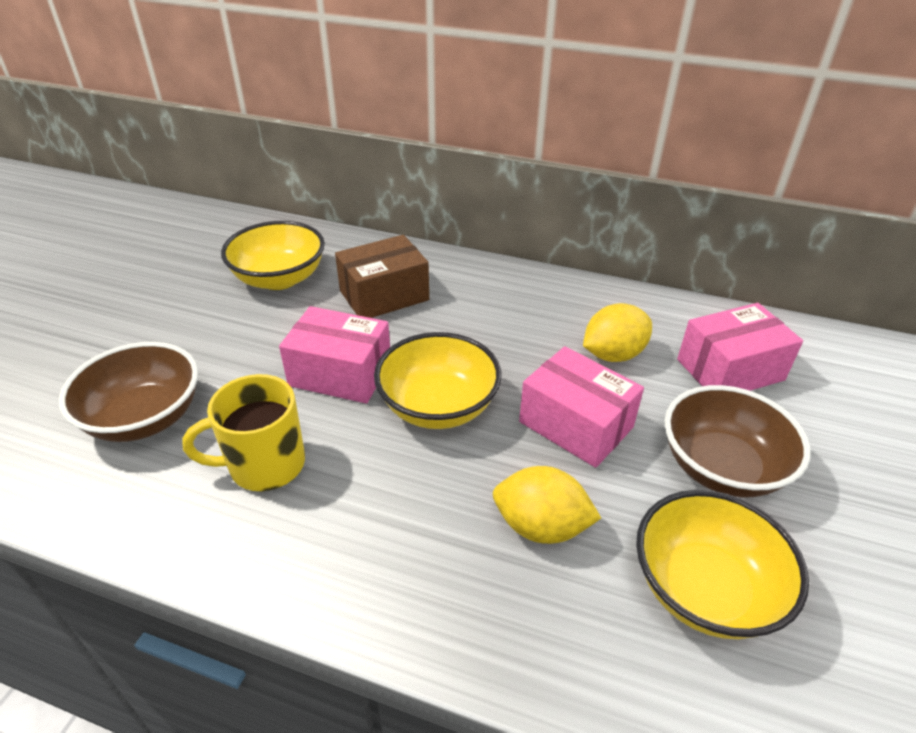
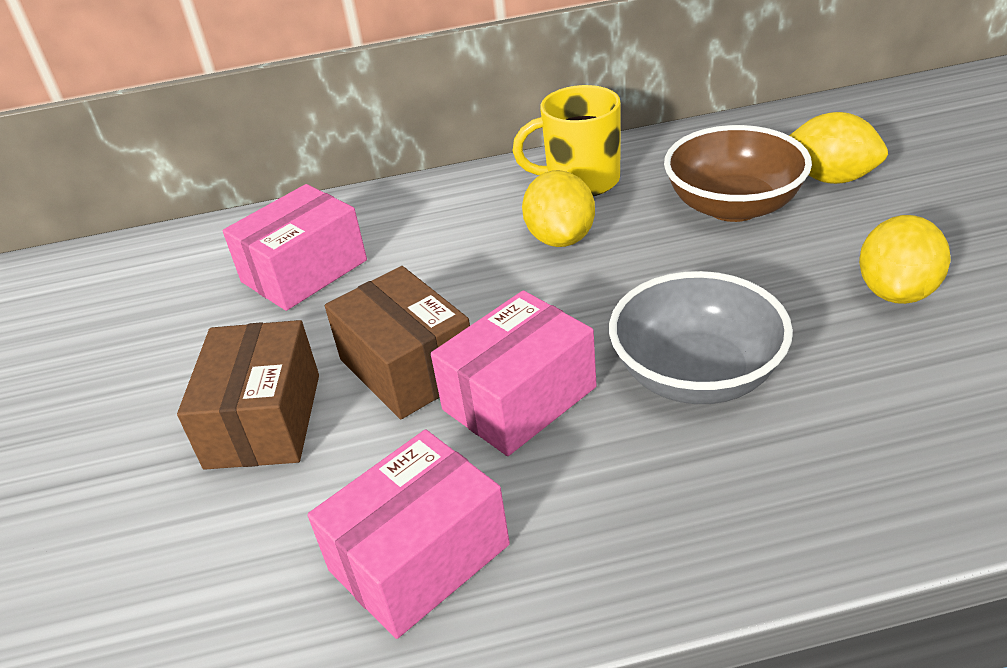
brown bowl: 2 -> 1
brown box: 1 -> 2
grey bowl: 0 -> 1
yellow bowl: 3 -> 0
yellow lemon: 2 -> 3

